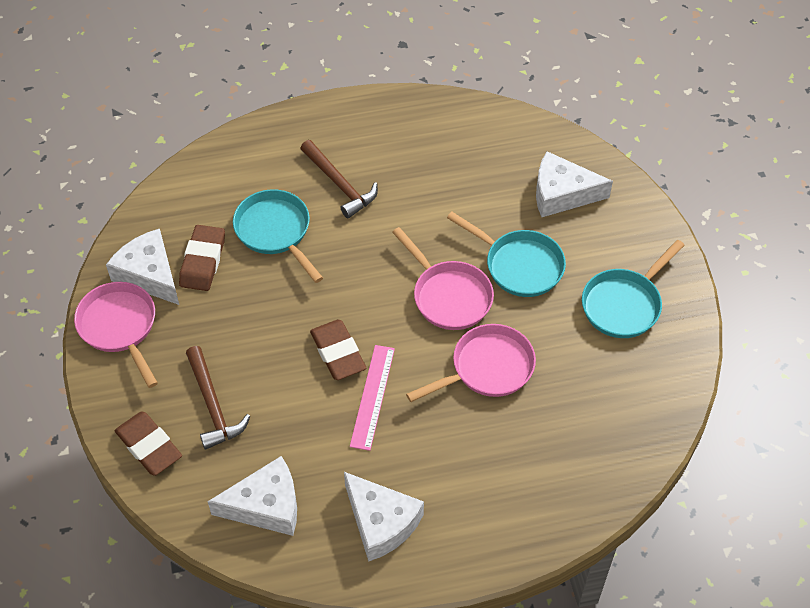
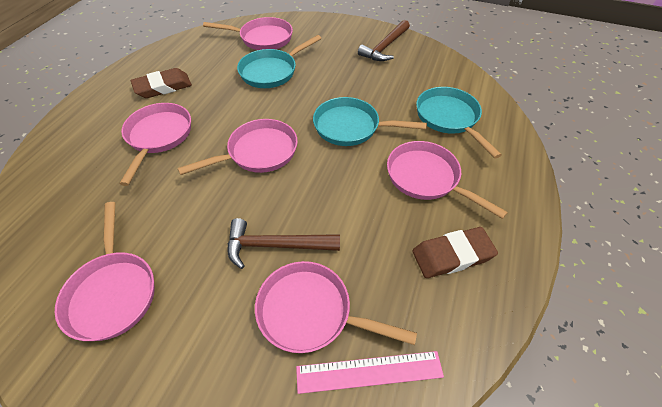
brown eraser: 3 -> 2
pink pan: 3 -> 6
white cheese: 4 -> 0

